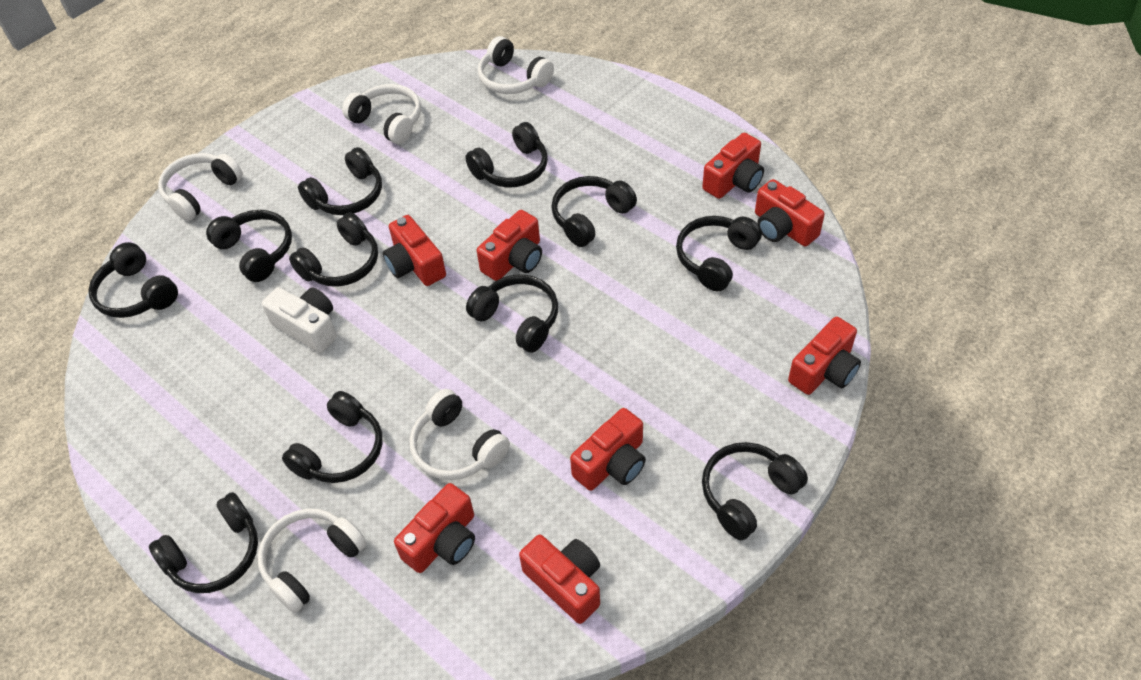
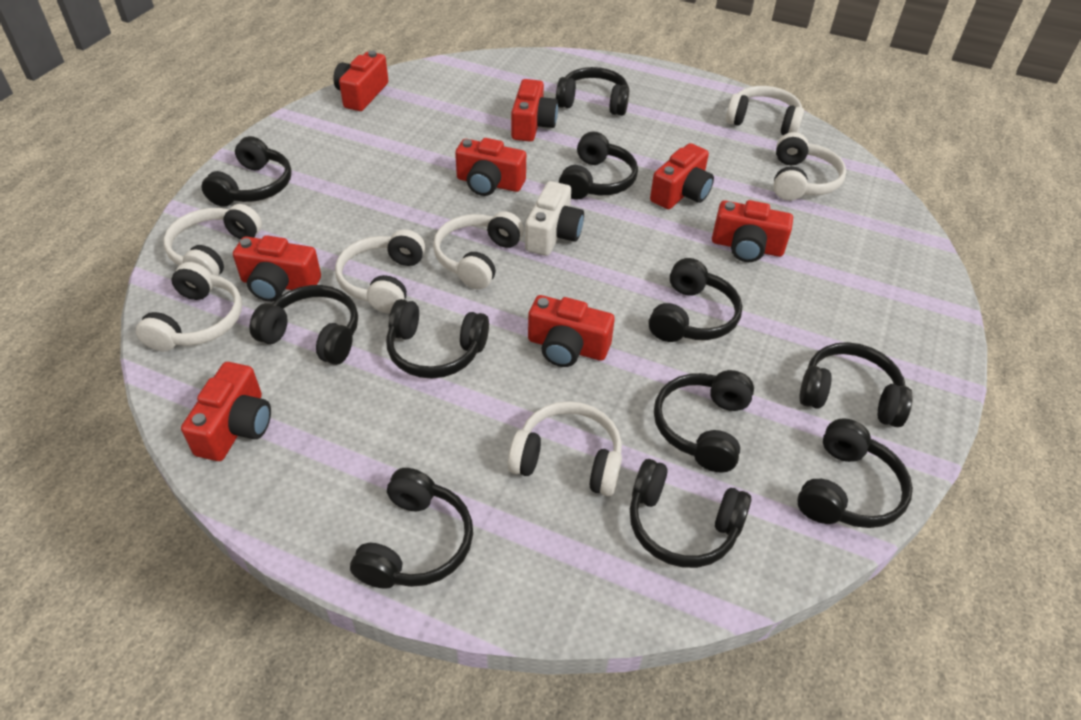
white headphones: 5 -> 7

